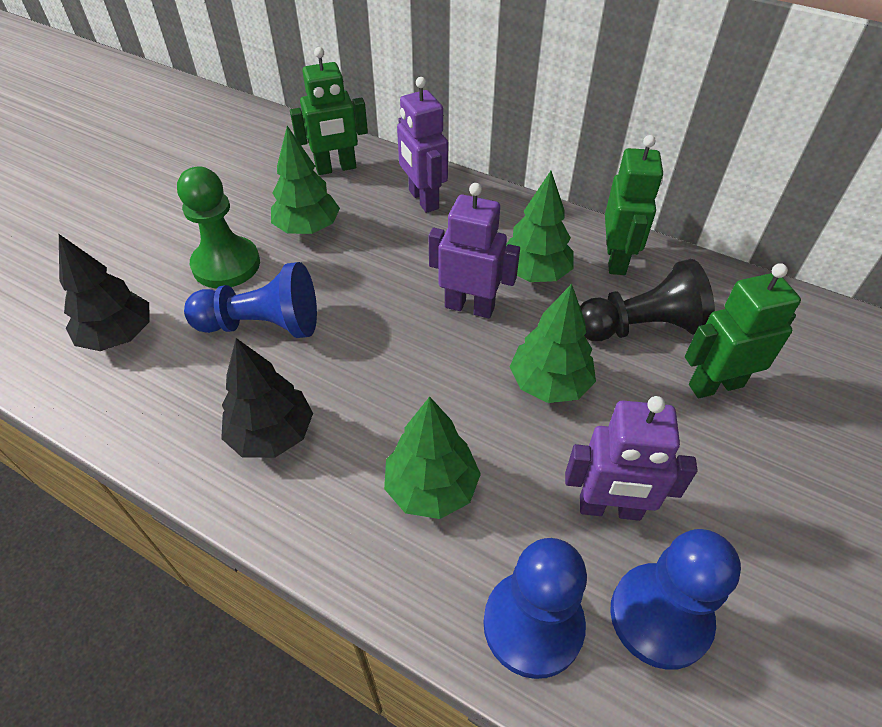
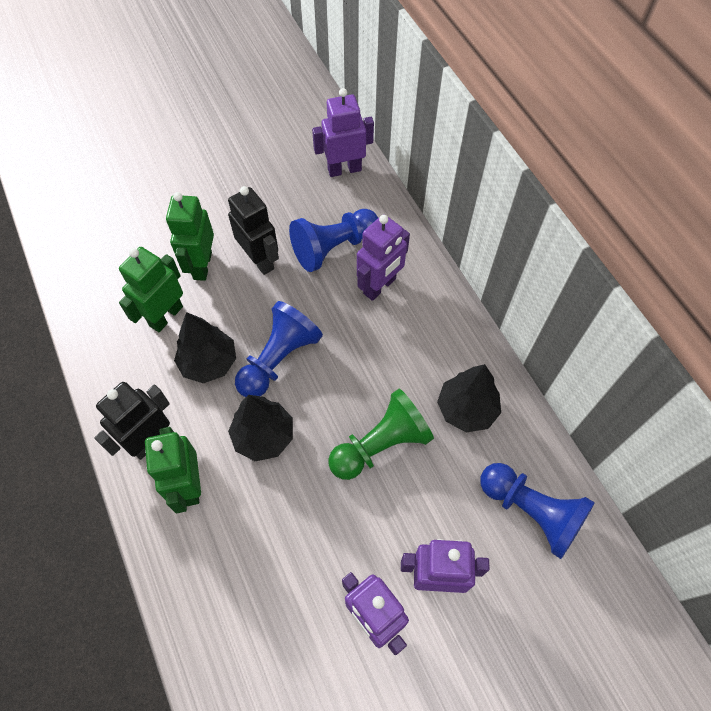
black pawn: 1 -> 0
black robot: 0 -> 2
black tree: 2 -> 3
green tree: 4 -> 0
purple robot: 3 -> 4

